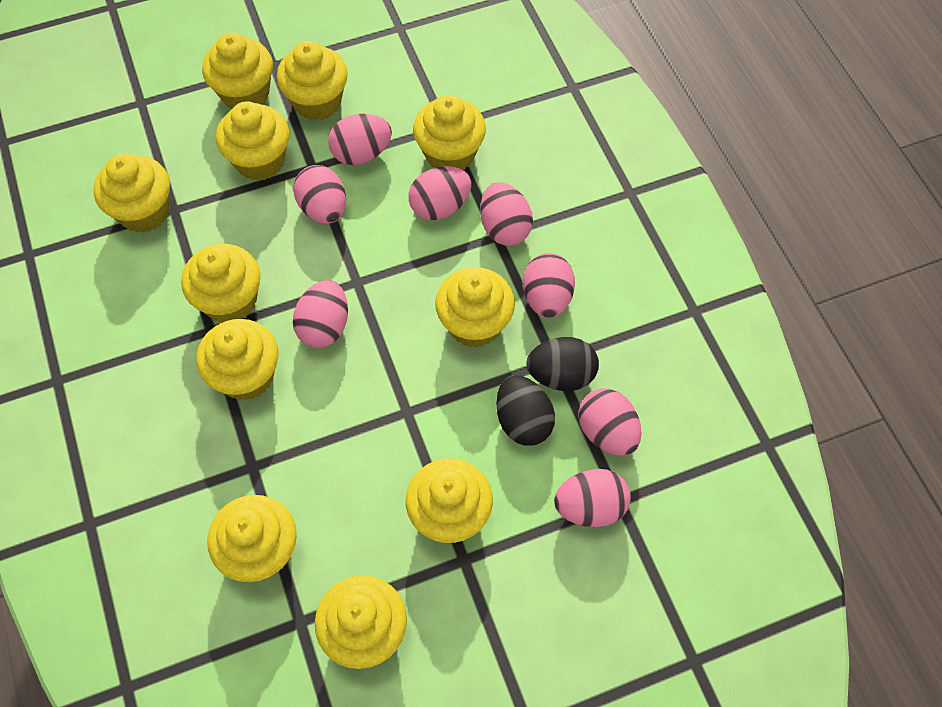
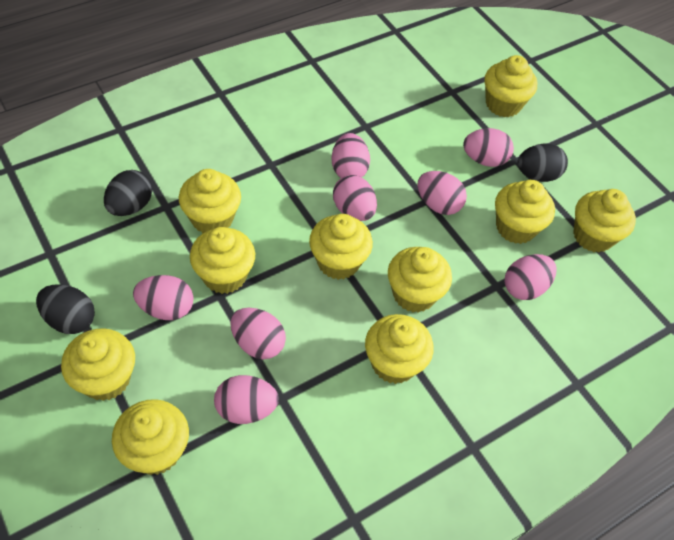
black egg: 2 -> 3
yellow cupcake: 11 -> 10

